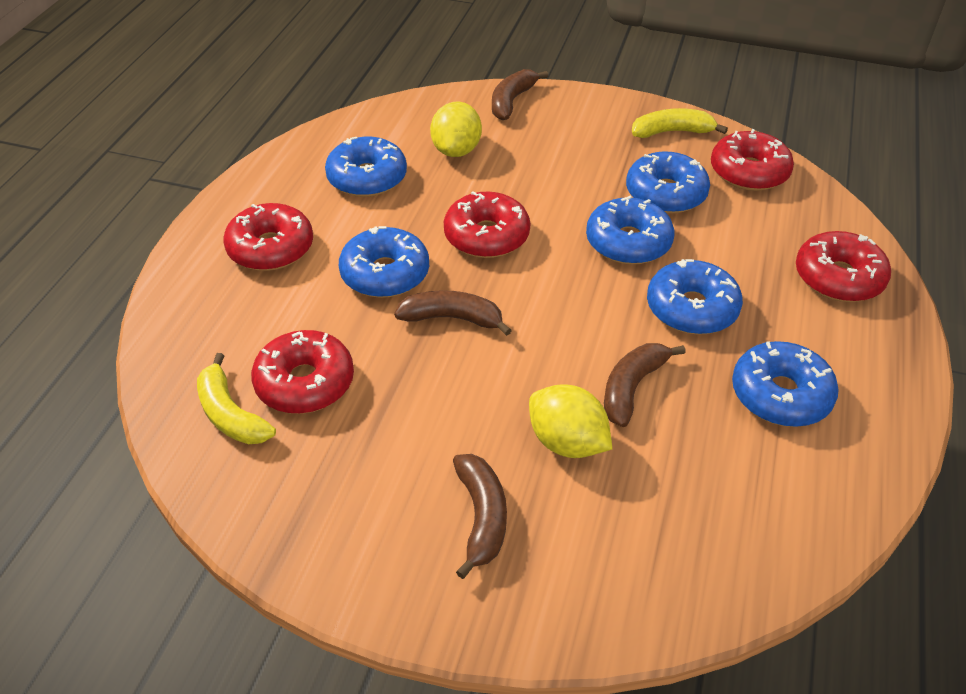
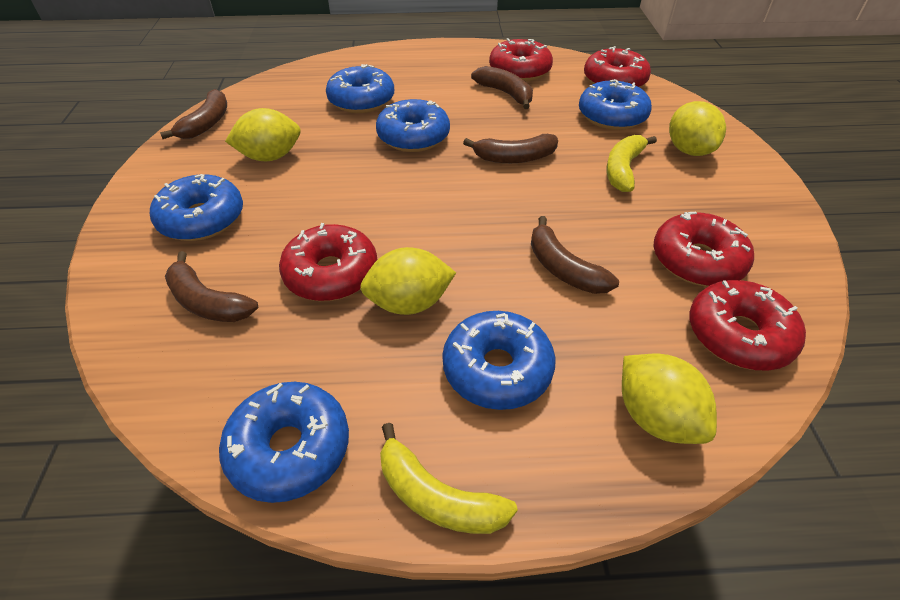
brown banana: 4 -> 5
yellow lemon: 2 -> 4

